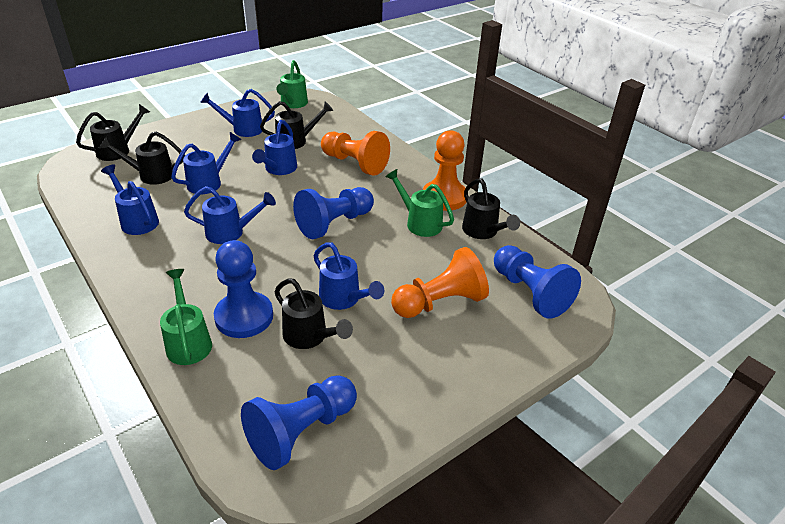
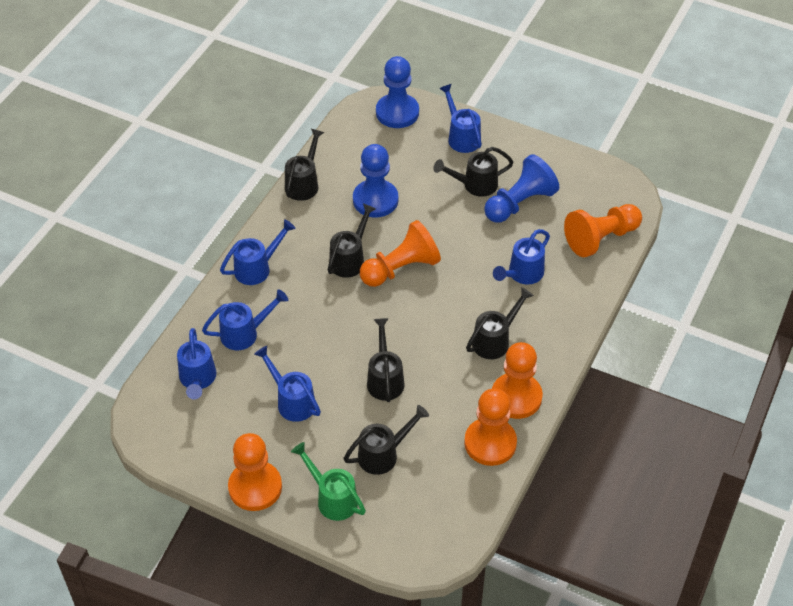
black watering can: 5 -> 6
blue pawn: 4 -> 3
green watering can: 3 -> 1
orange pawn: 3 -> 5

